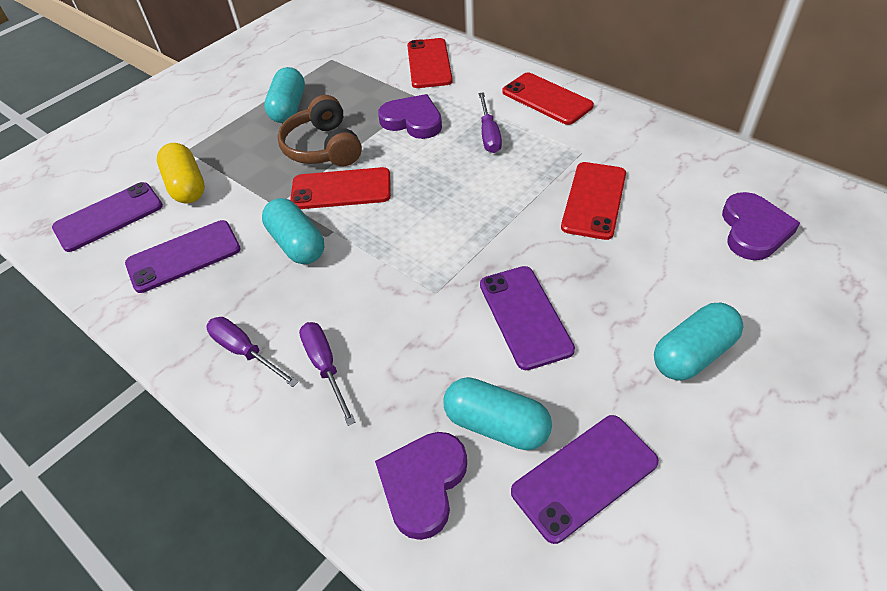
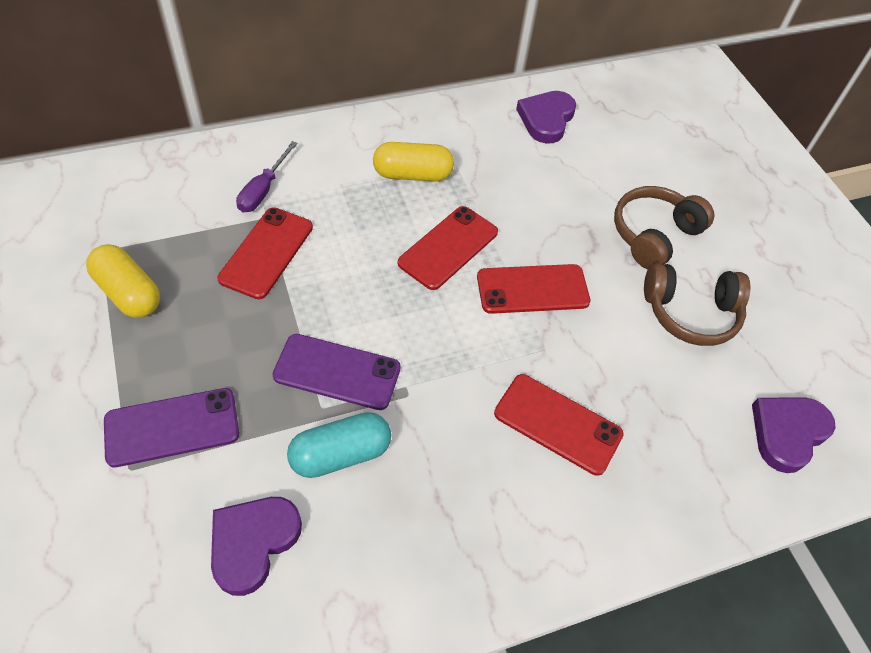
brown headphones: 1 -> 2
purple phone: 4 -> 2
purple screwdriver: 3 -> 1
turquoise capsule: 4 -> 1
yellow capsule: 1 -> 2

